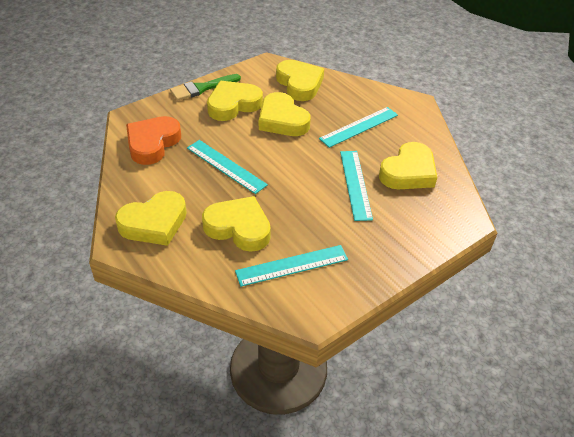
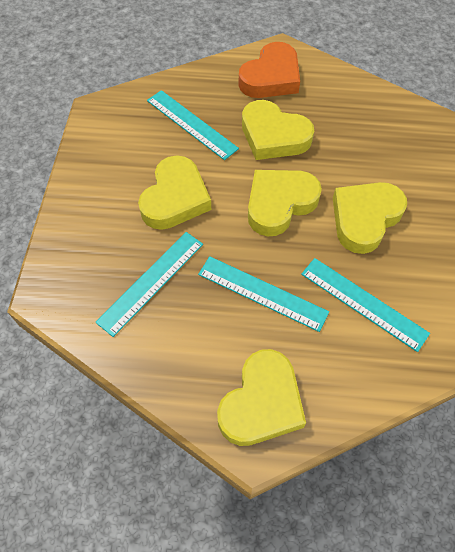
green brush: 1 -> 0
yellow heart: 6 -> 5

